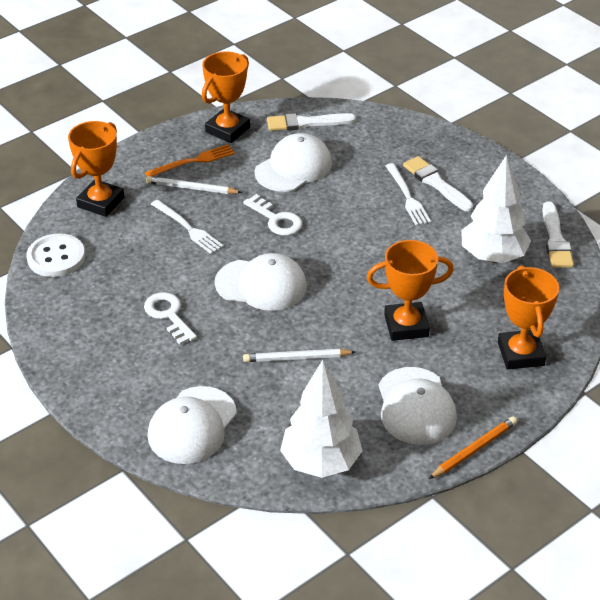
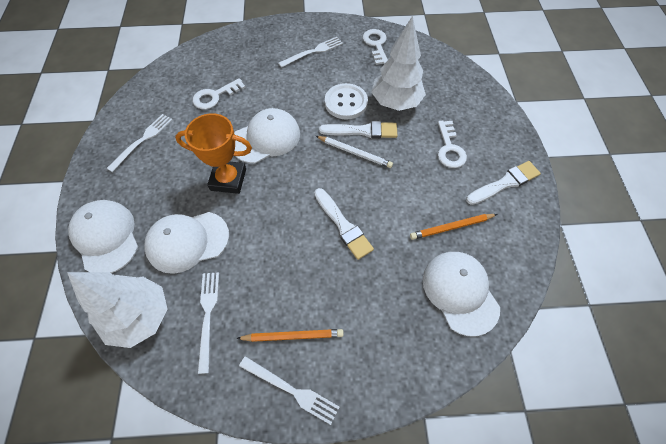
orange fork: 1 -> 0
orange pencil: 1 -> 2
orange trophy: 4 -> 1
white fork: 2 -> 4
white key: 2 -> 3
white pencil: 2 -> 1

